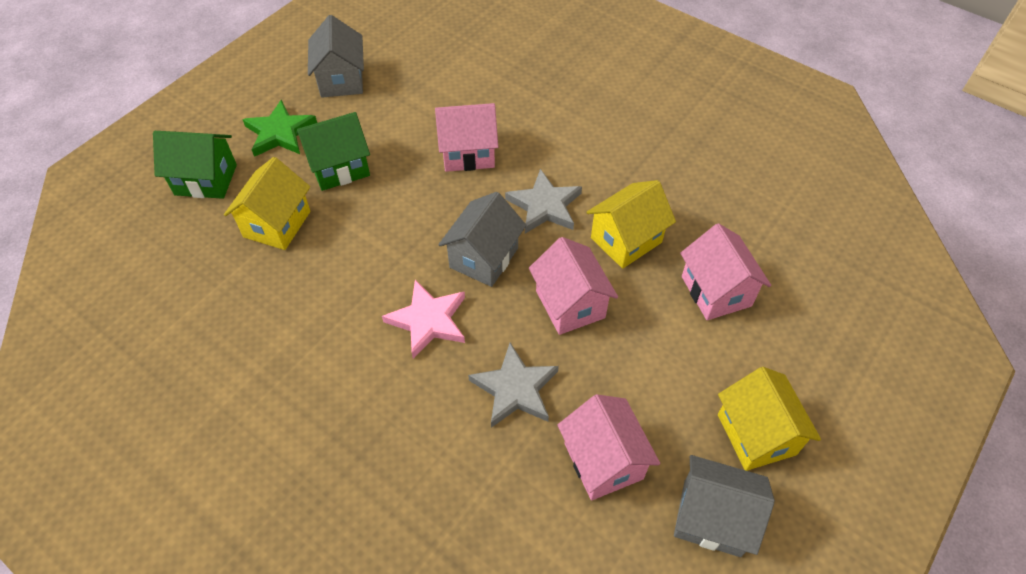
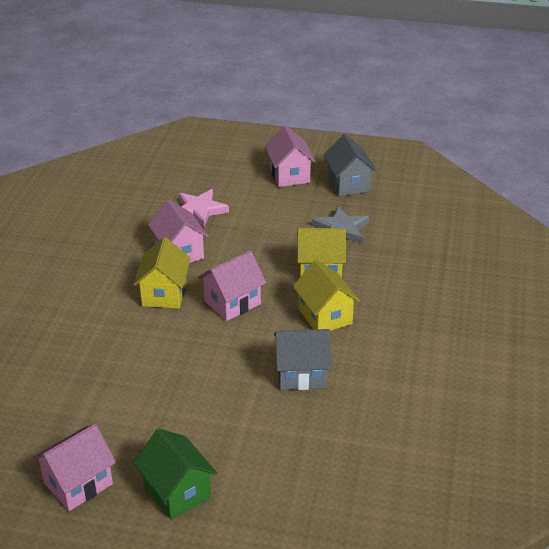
green house: 2 -> 1
green star: 1 -> 0
grey house: 3 -> 2
grey star: 2 -> 1

